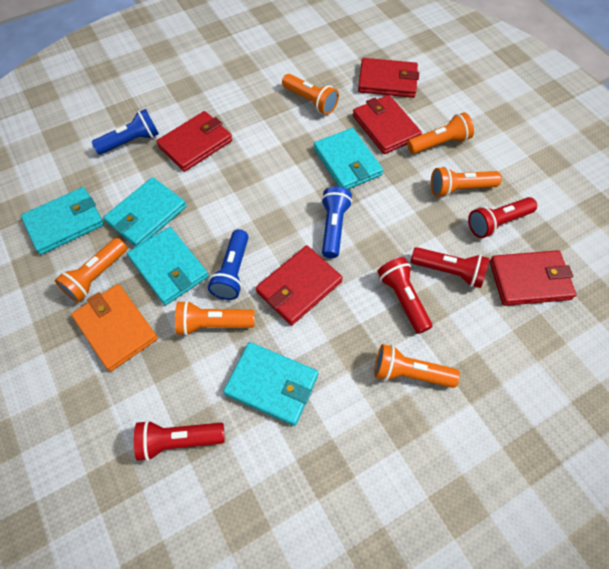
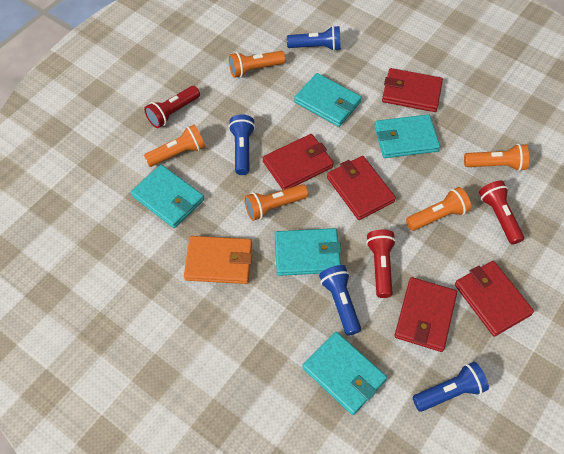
blue flashlight: 3 -> 4
orange flashlight: 6 -> 5
red flashlight: 4 -> 3

